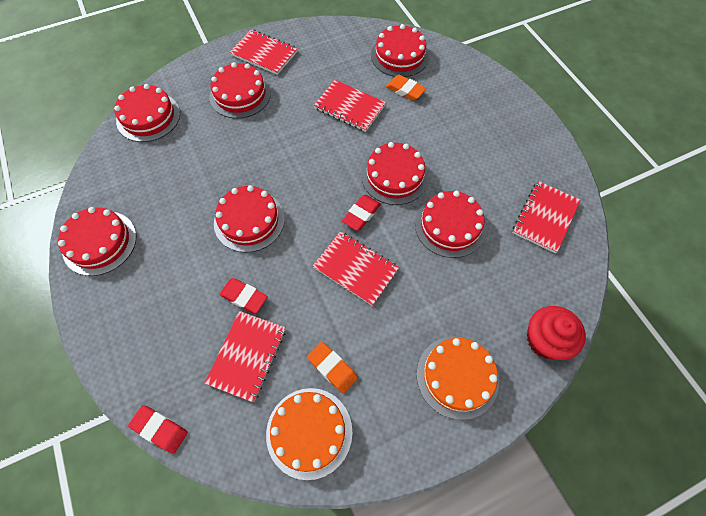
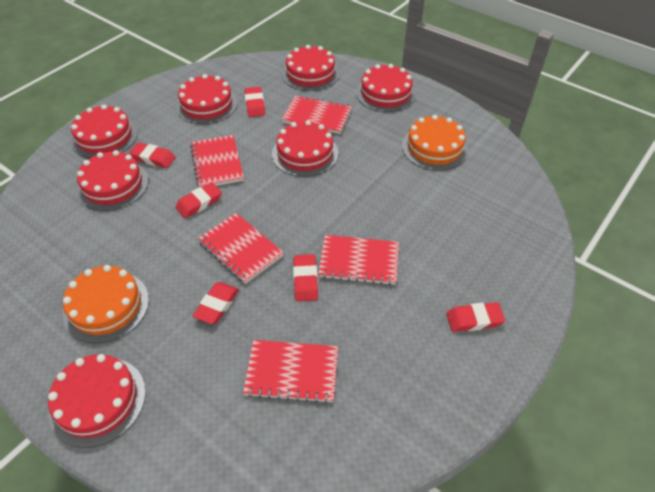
orange eraser: 2 -> 0
red cupcake: 1 -> 0
red eraser: 3 -> 6

